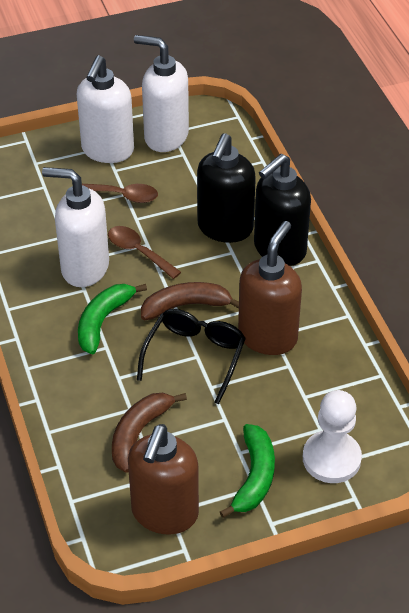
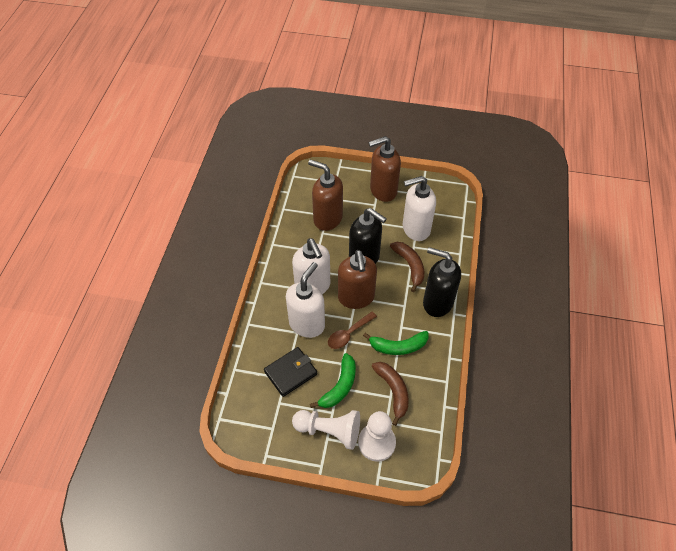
black glasses: 1 -> 0
black wallet: 0 -> 1
brown soap dispenser: 2 -> 3
brown spoon: 2 -> 1
white pawn: 1 -> 2

